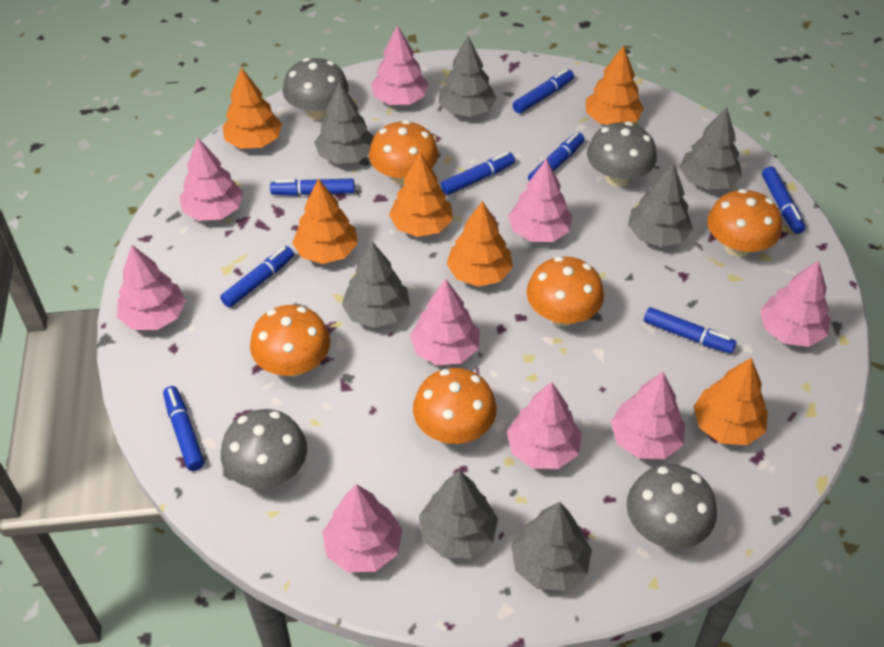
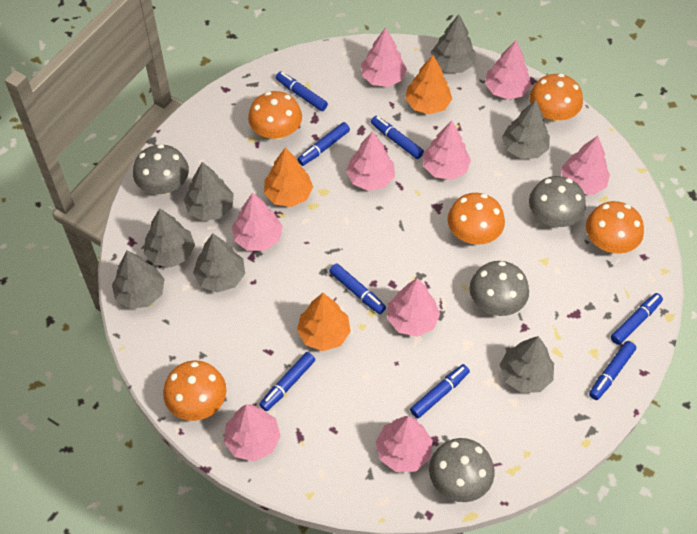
orange tree: 6 -> 3

